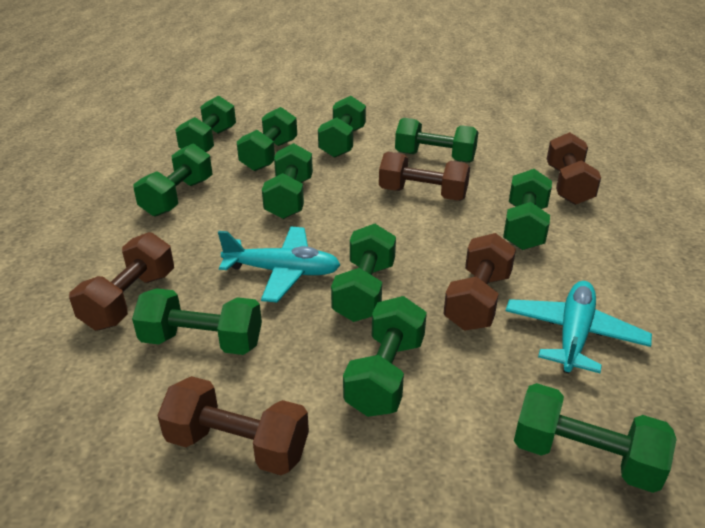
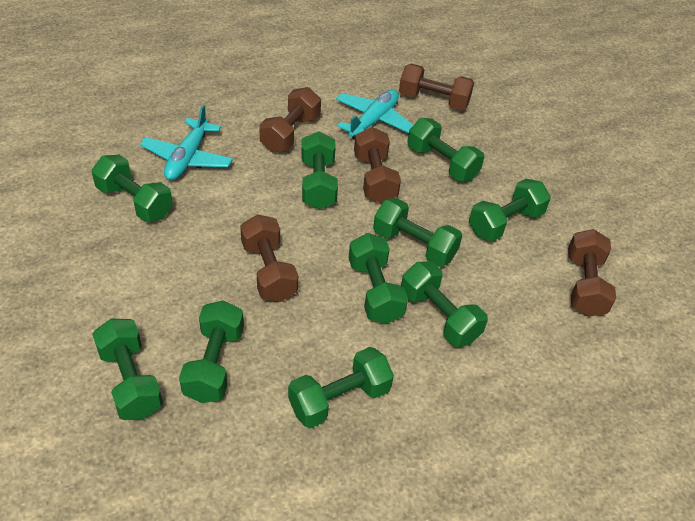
green dumbbell: 11 -> 10

